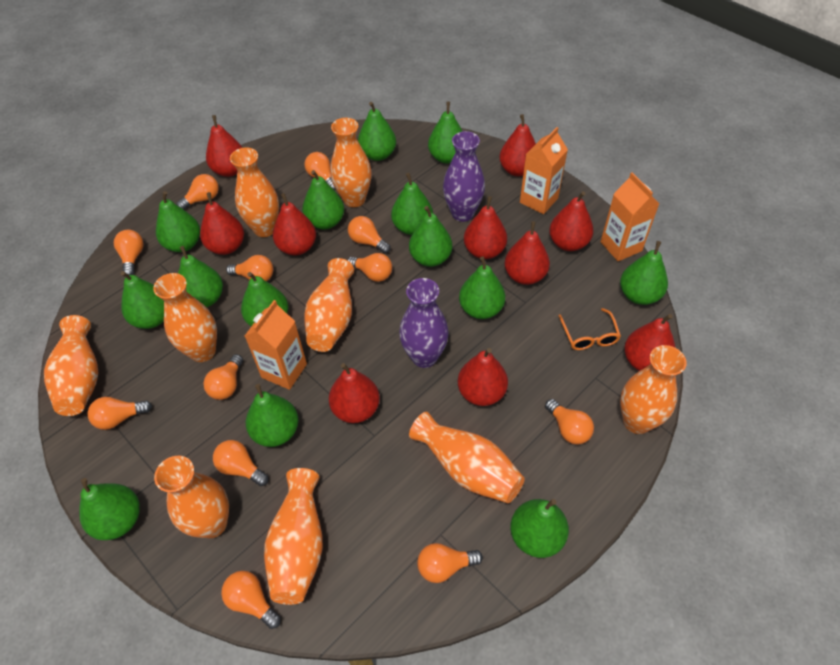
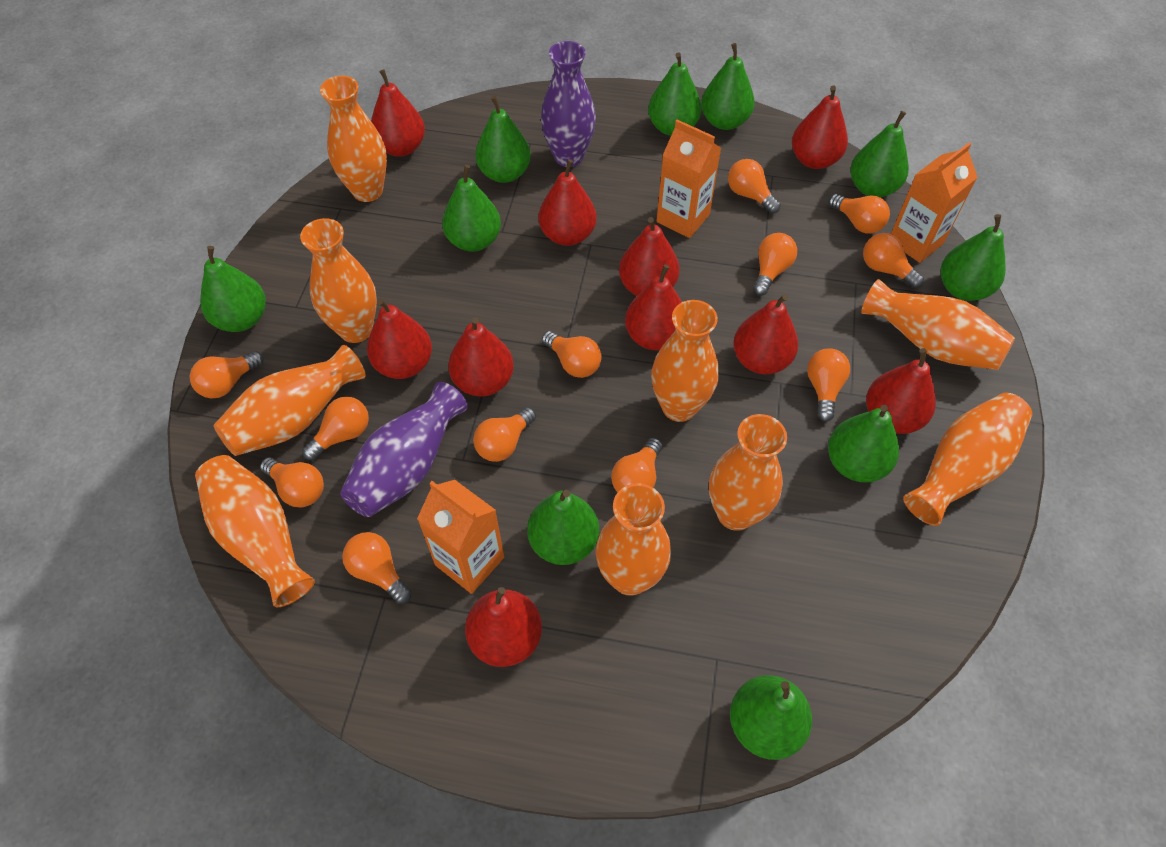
green pear: 14 -> 10
orange glasses: 1 -> 0

